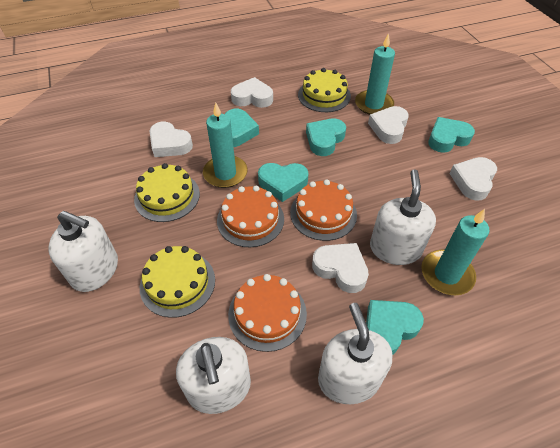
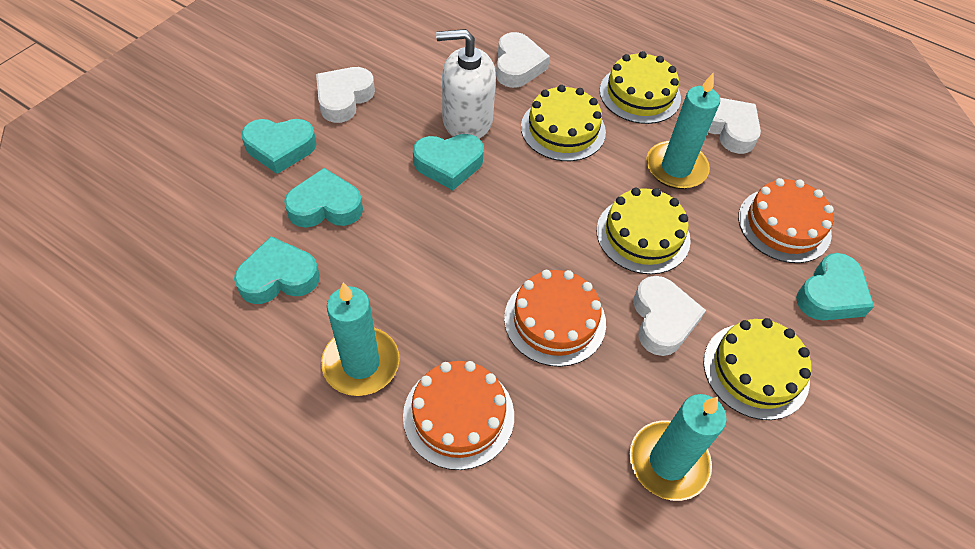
white heart: 5 -> 4
white soap dispenser: 4 -> 1
yellow cake: 3 -> 4

